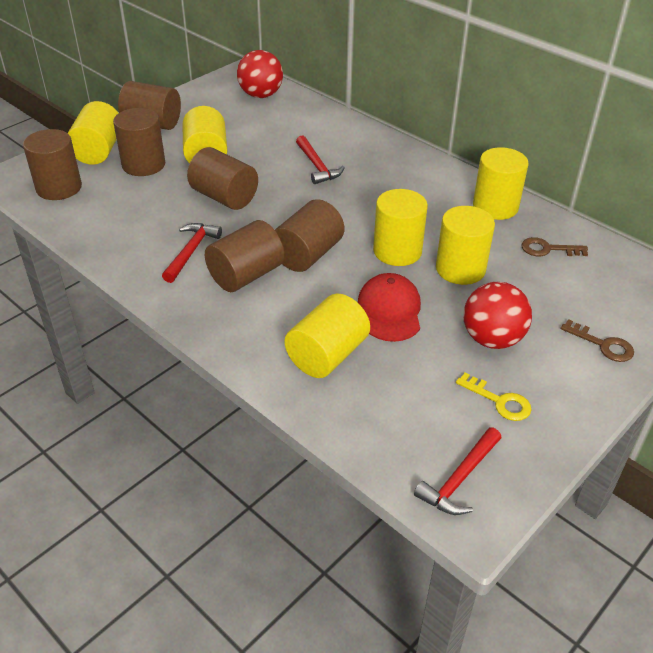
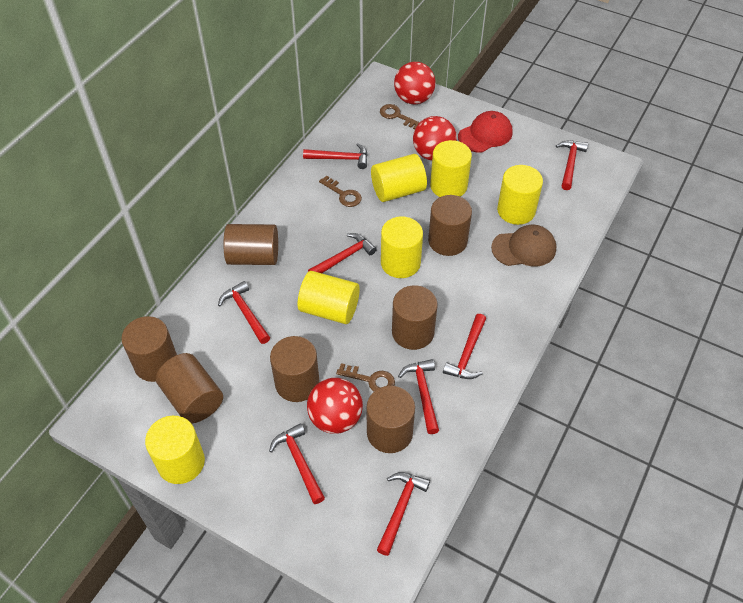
brown cap: 0 -> 1
brown cylinder: 6 -> 7
brown key: 2 -> 3
red ball: 2 -> 3
red hammer: 3 -> 8
yellow key: 1 -> 0

